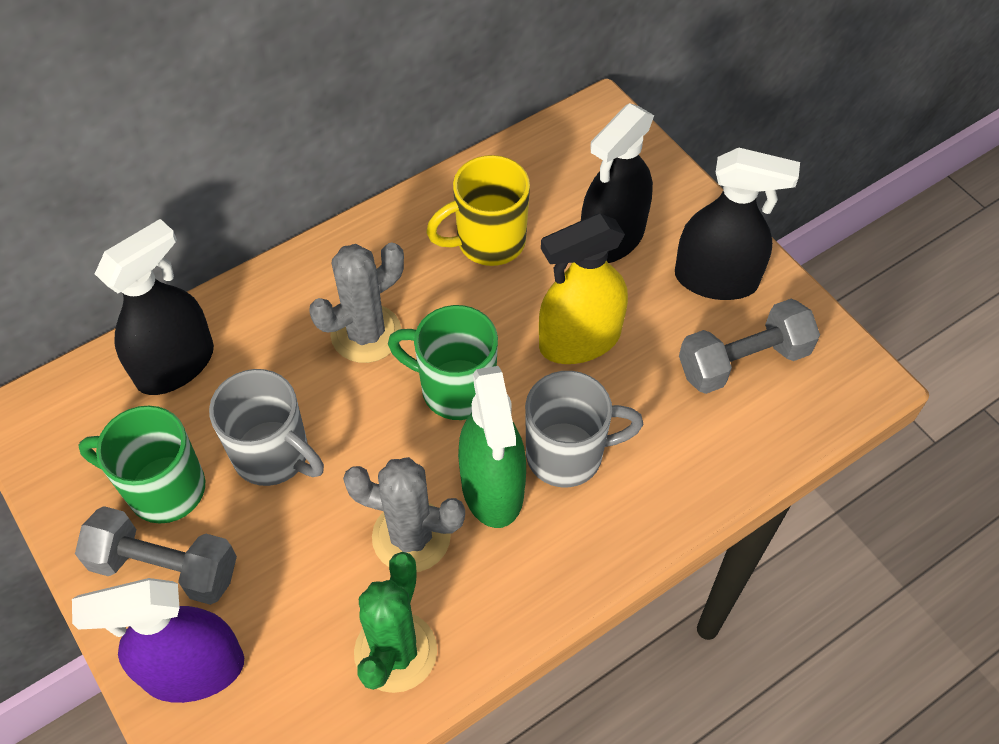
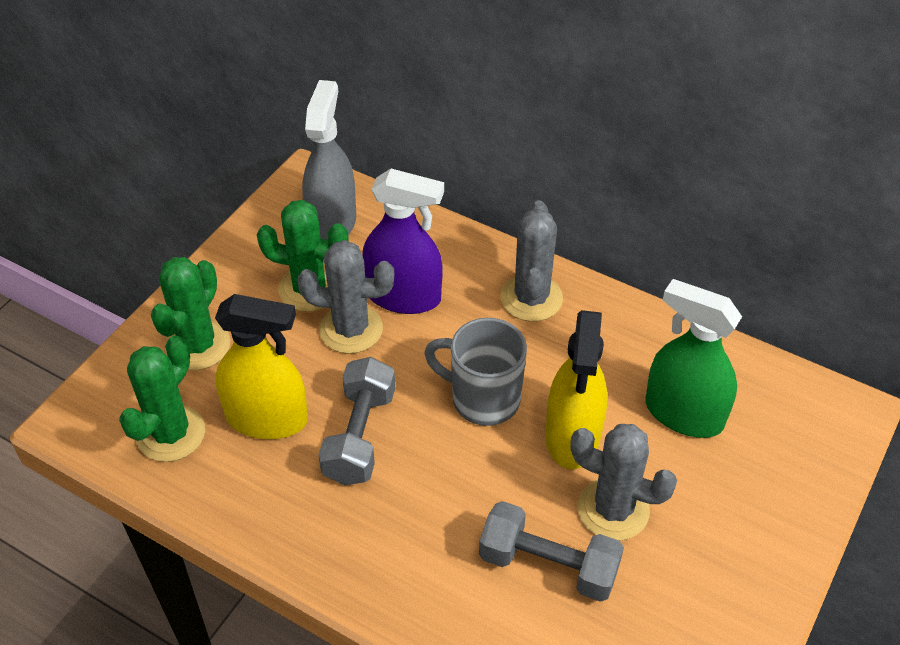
black spray bottle: 3 -> 0
green cactus: 1 -> 3
green mug: 2 -> 0
grey cactus: 2 -> 3
grey mug: 2 -> 1
grey spray bottle: 0 -> 1
yellow mug: 1 -> 0
yellow spray bottle: 1 -> 2

